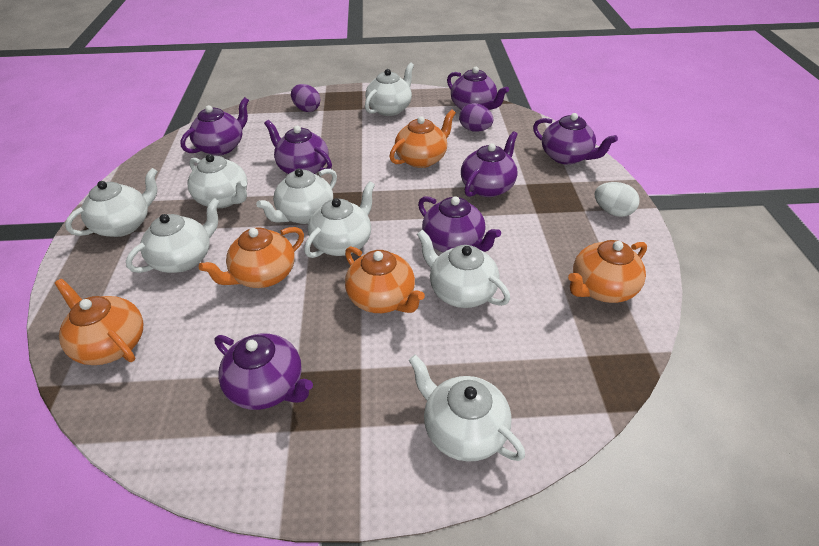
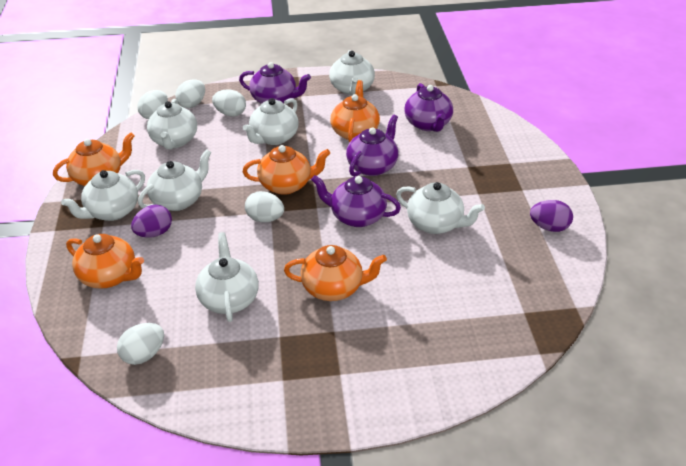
purple teapot: 7 -> 4
white egg: 1 -> 5
white teapot: 8 -> 7

